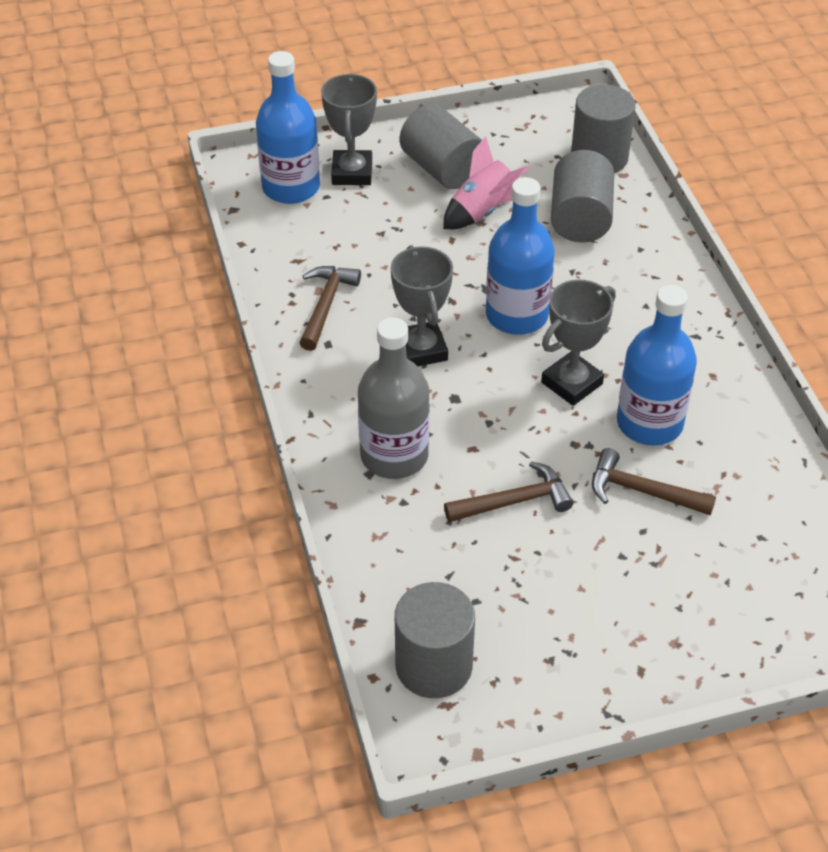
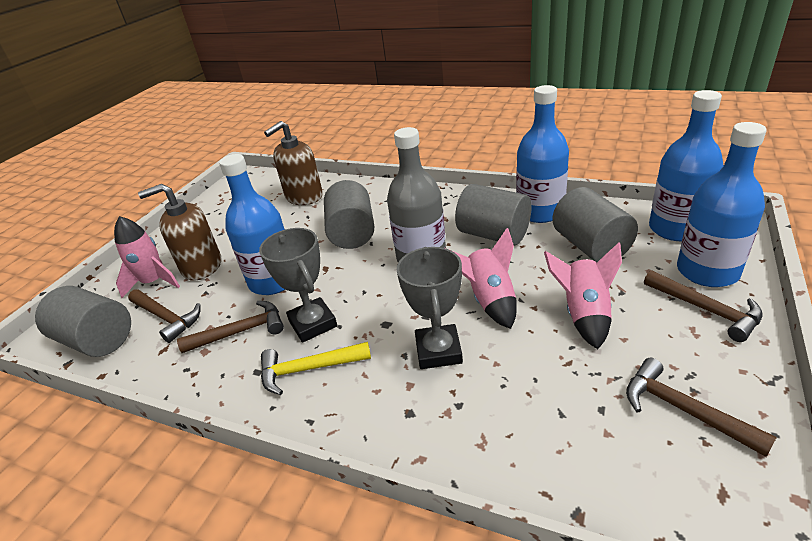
blue bottle: 3 -> 4
brown hammer: 3 -> 4
brown soap dispenser: 0 -> 2
grey trophy: 3 -> 2
pink rocket: 1 -> 3
yellow hammer: 0 -> 1

